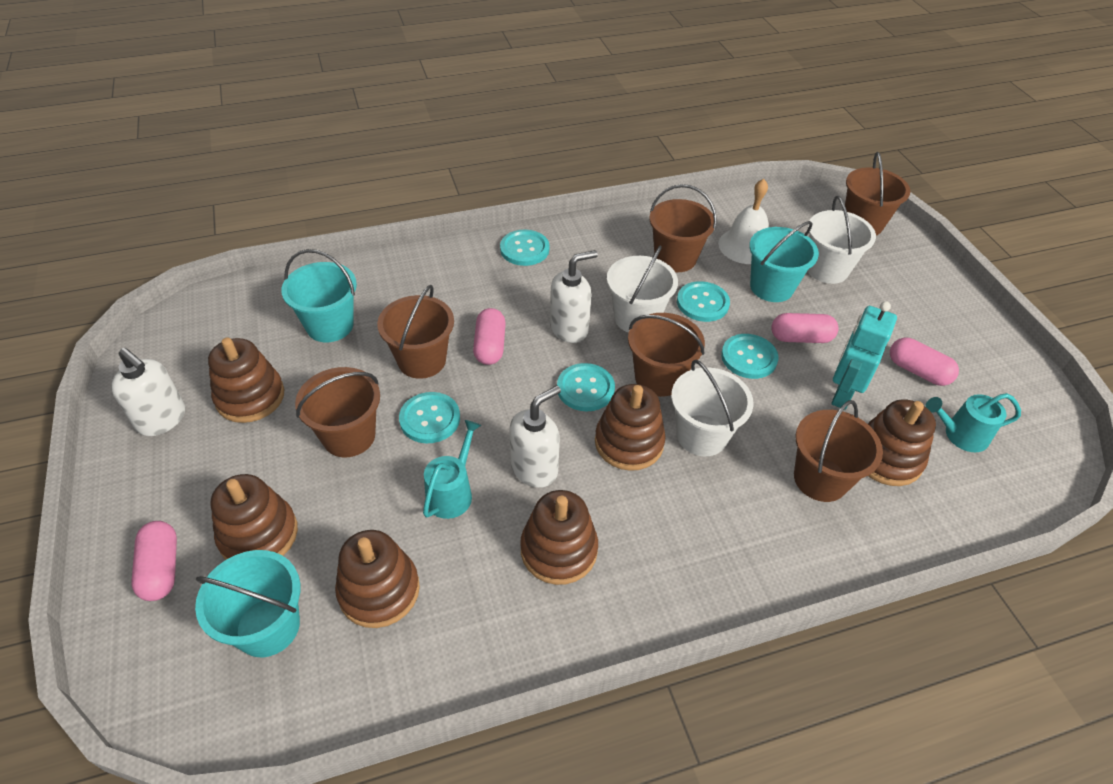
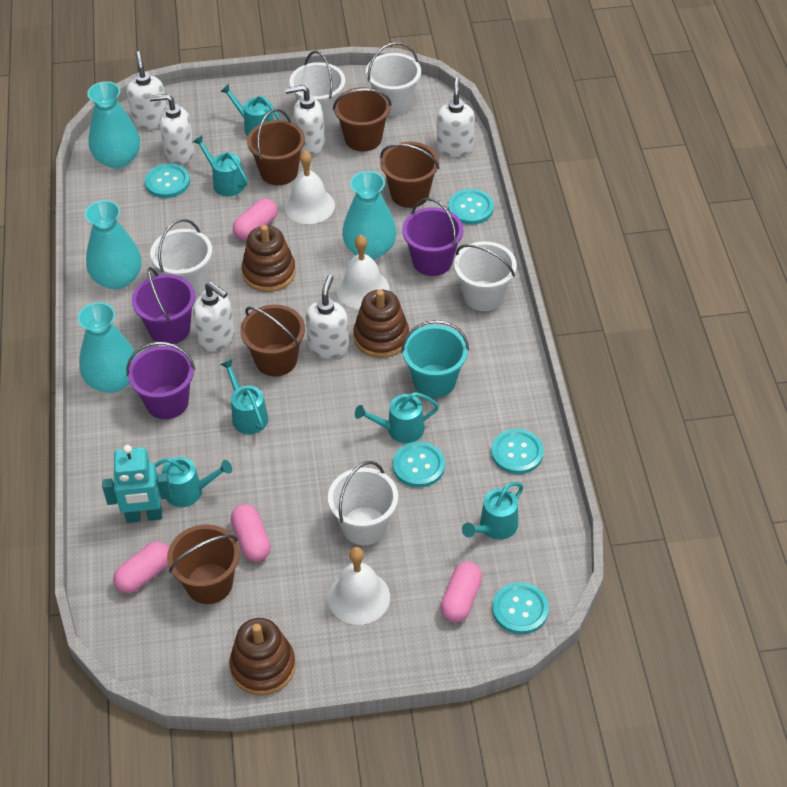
brown bucket: 6 -> 5
brown stacking toy: 6 -> 3
purple bucket: 0 -> 3
turquoise bucket: 3 -> 1
turquoise vase: 0 -> 4
turquoise watering can: 2 -> 6
white bell: 1 -> 3
white bucket: 3 -> 5
white soap dispenser: 3 -> 6

